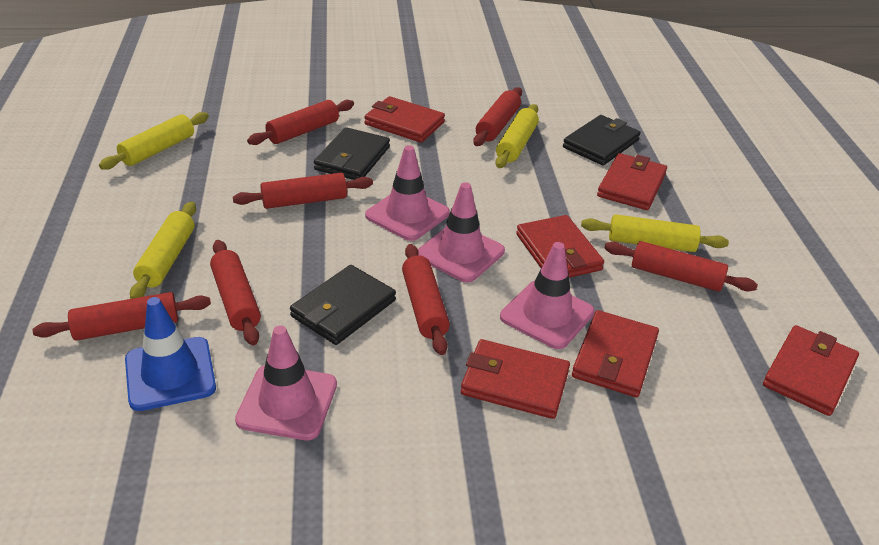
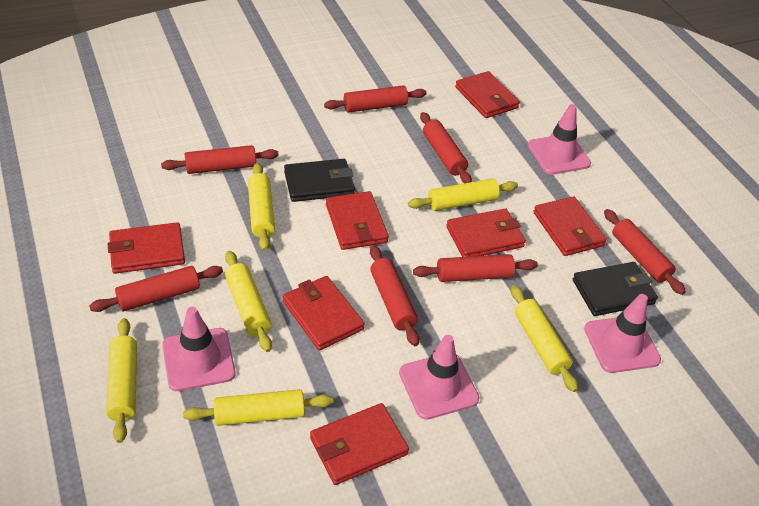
black wallet: 3 -> 2
blue traffic cone: 1 -> 0
red wallet: 6 -> 7
yellow rolling pin: 4 -> 6

